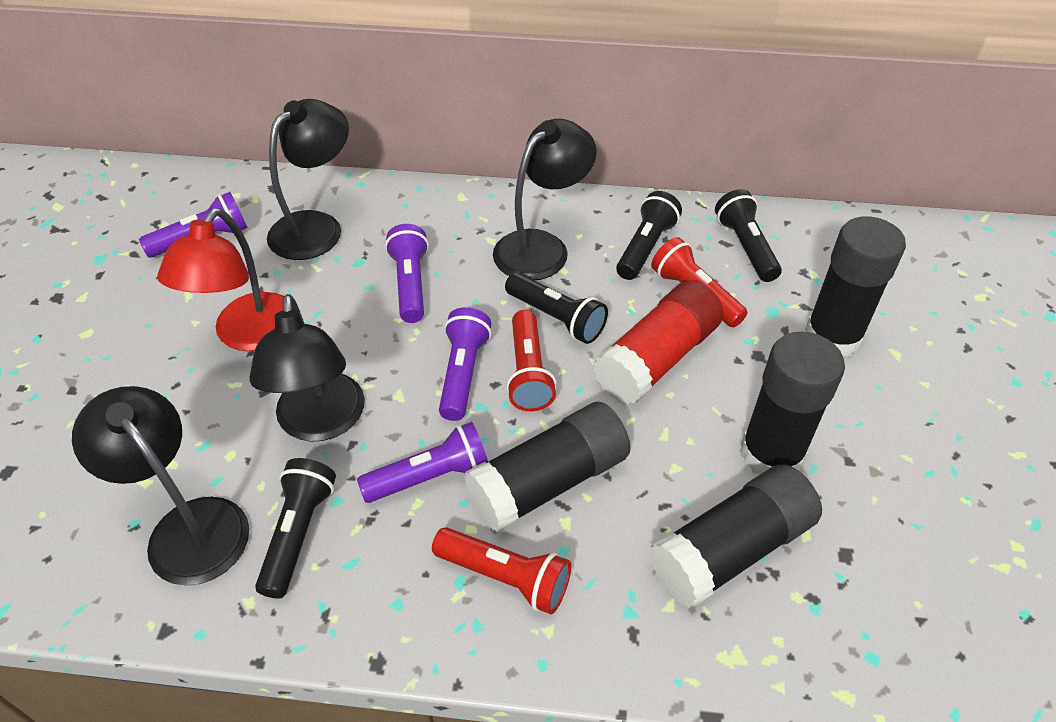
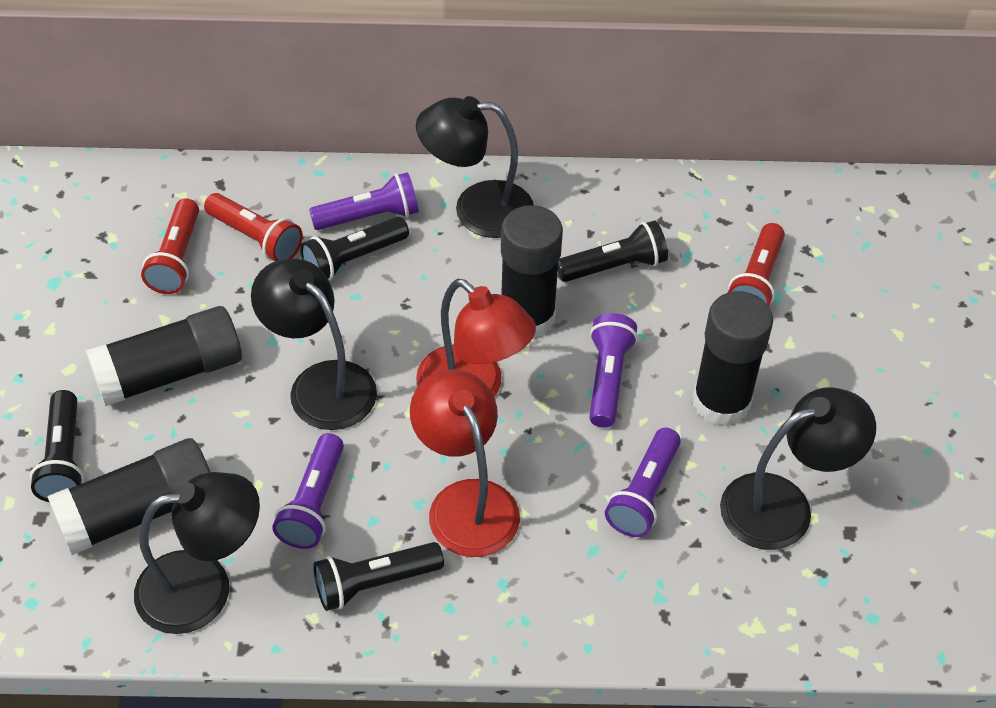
red glue stick: 1 -> 0
red lamp: 1 -> 2

